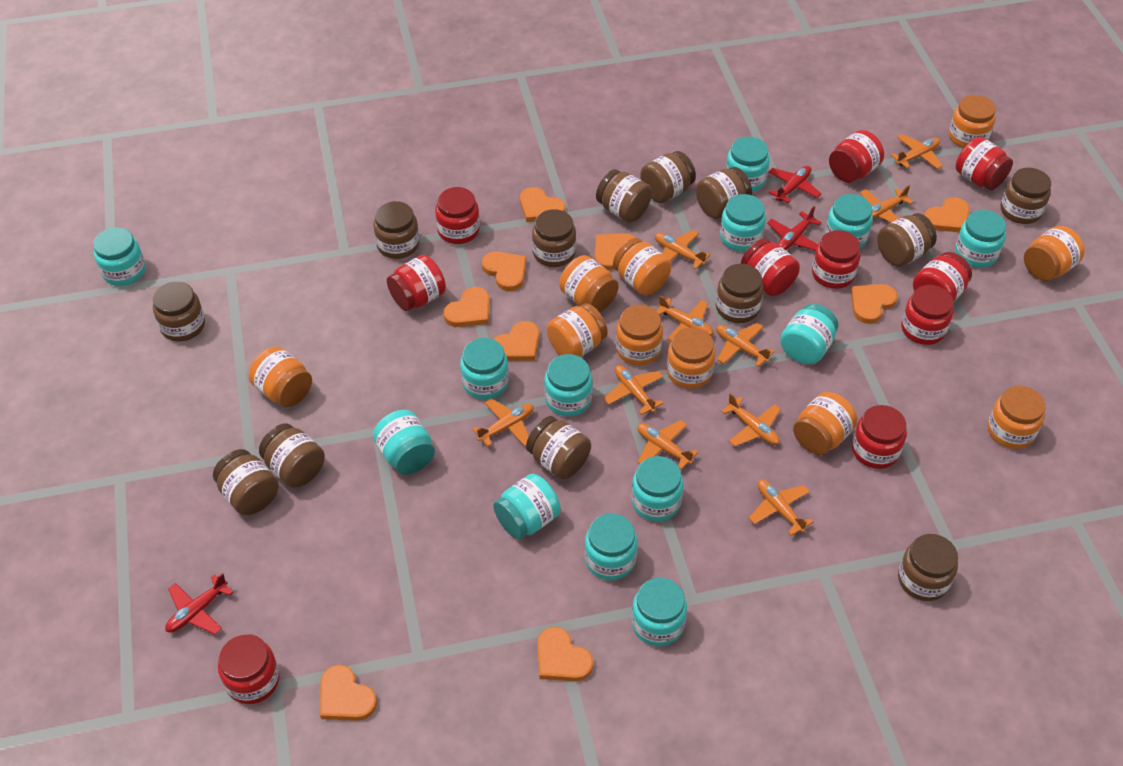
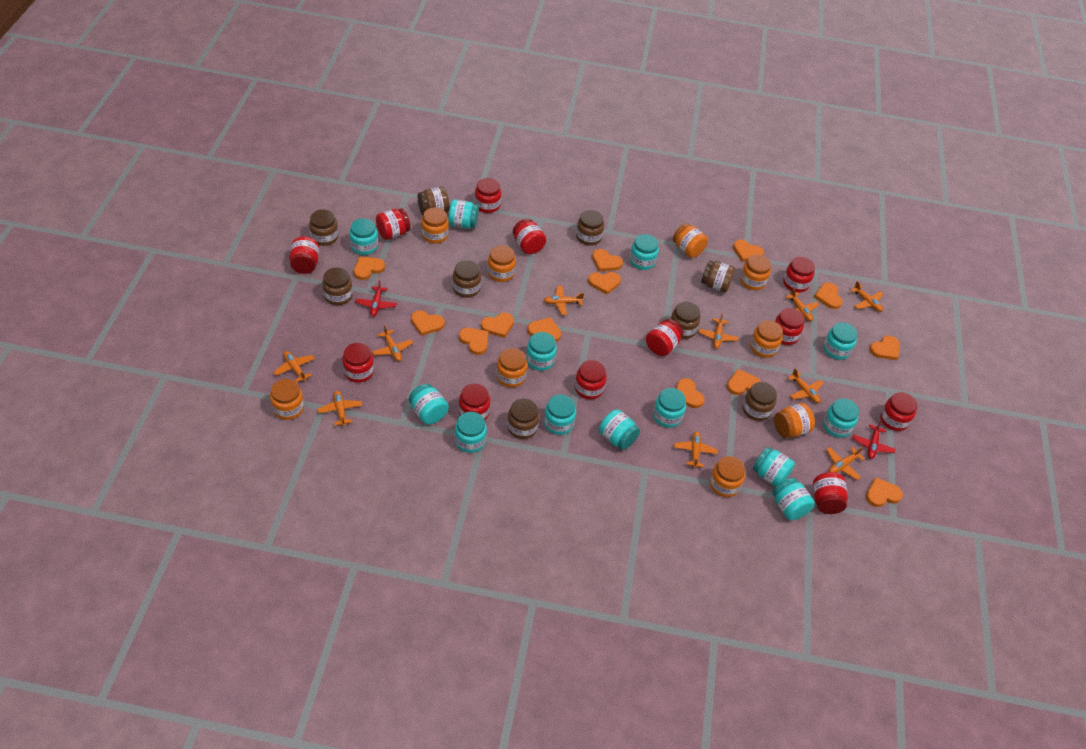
brown jar: 13 -> 9
orange heart: 9 -> 13
orange jar: 10 -> 9
red jar: 10 -> 12
red plane: 3 -> 2

